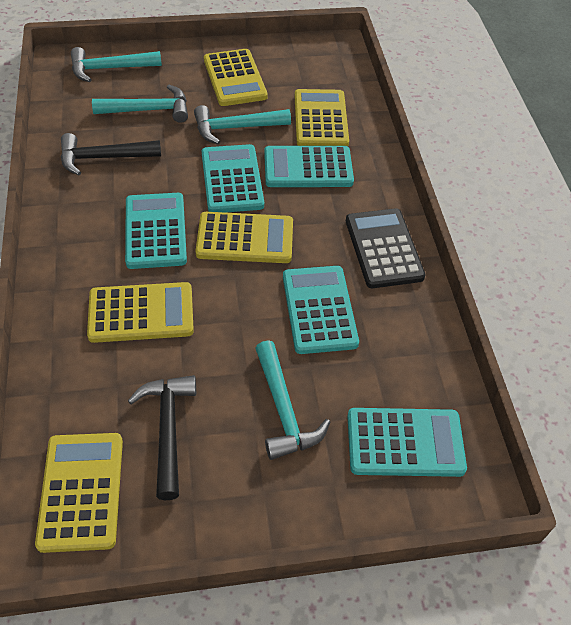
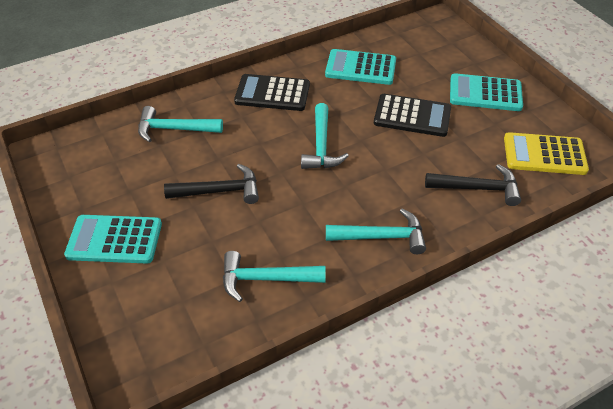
black calculator: 1 -> 2
turquoise calculator: 5 -> 3
yellow calculator: 5 -> 1

